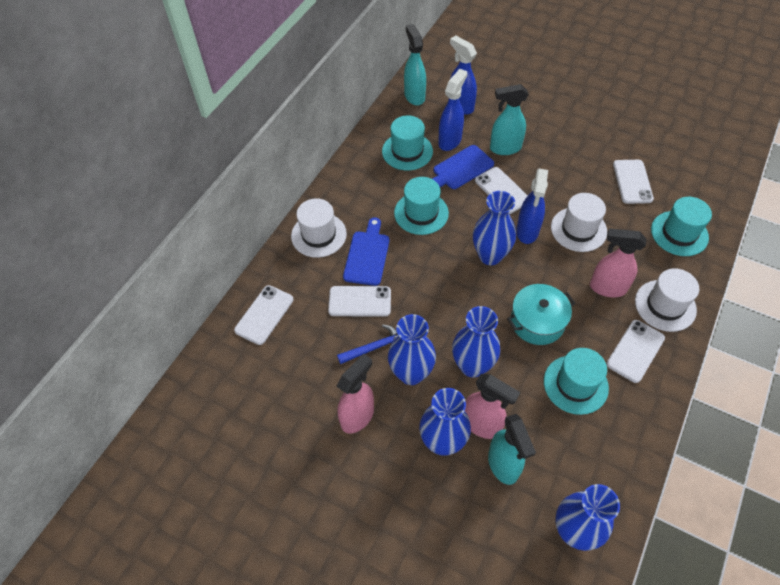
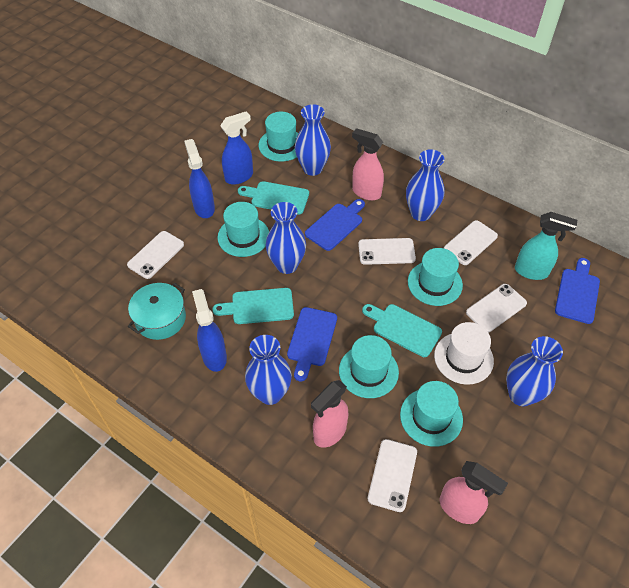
blue cutting board: 2 -> 3
blue hammer: 1 -> 0
turquoise cutting board: 0 -> 3
turquoise hat: 4 -> 5
turquoise spray bottle: 3 -> 1
white hat: 3 -> 1

